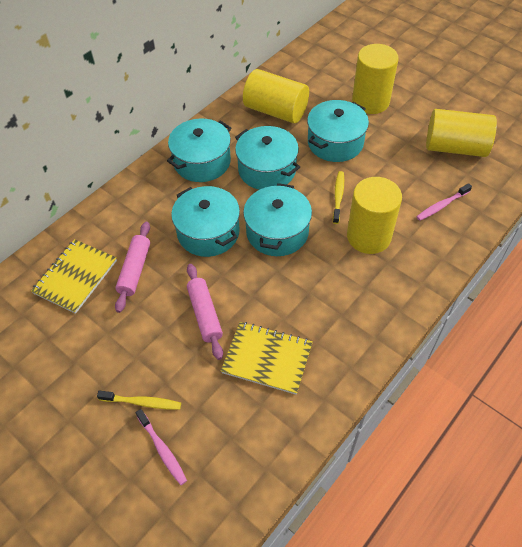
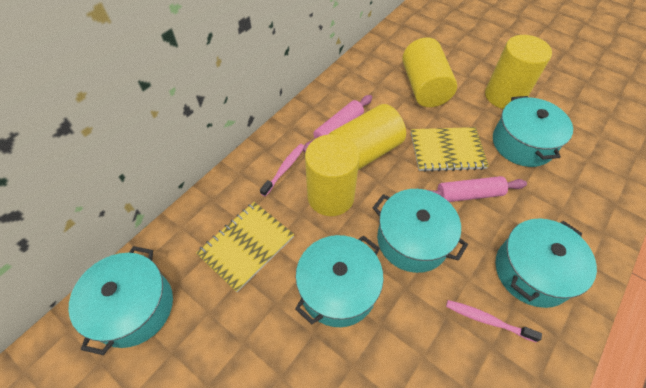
yellow toothbrush: 2 -> 0

